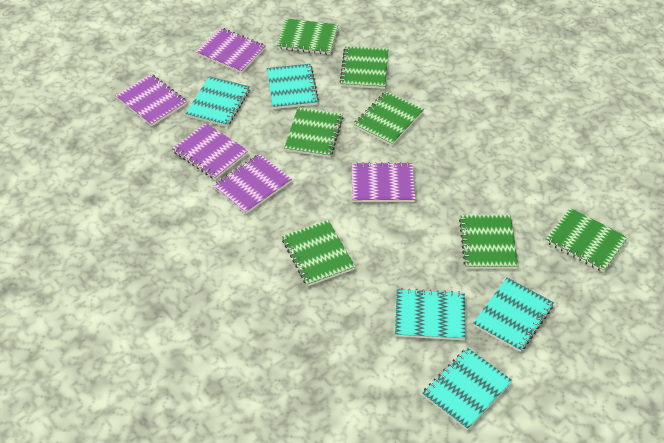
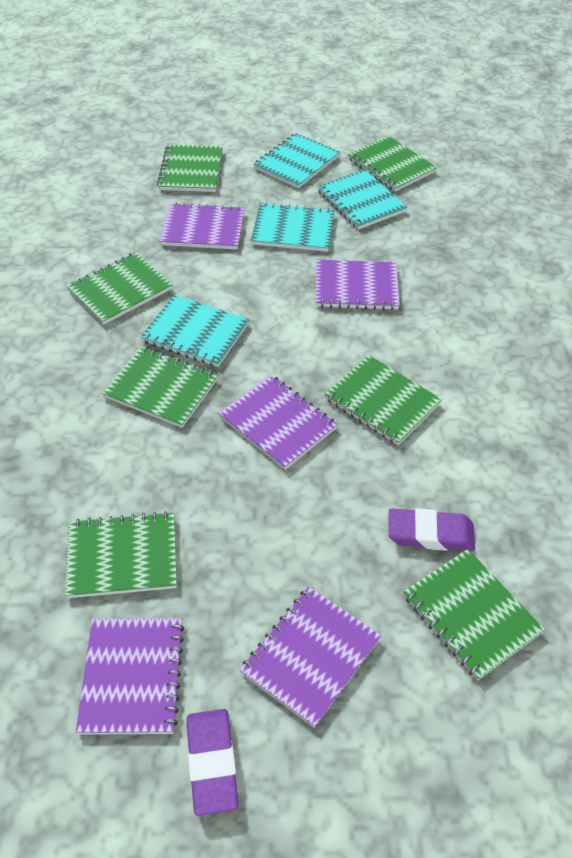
purple eraser: 0 -> 2
turquoise notebook: 5 -> 4

